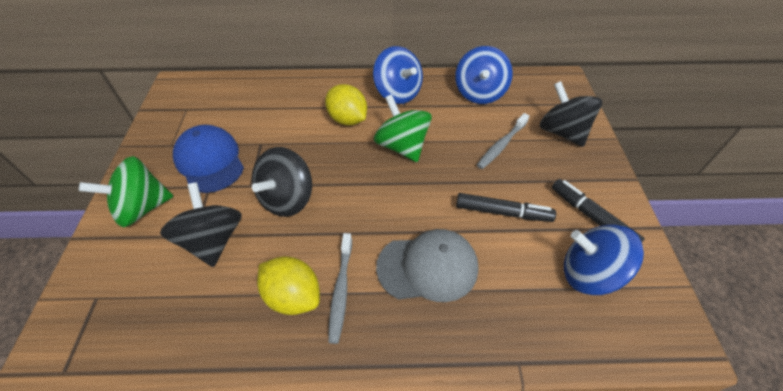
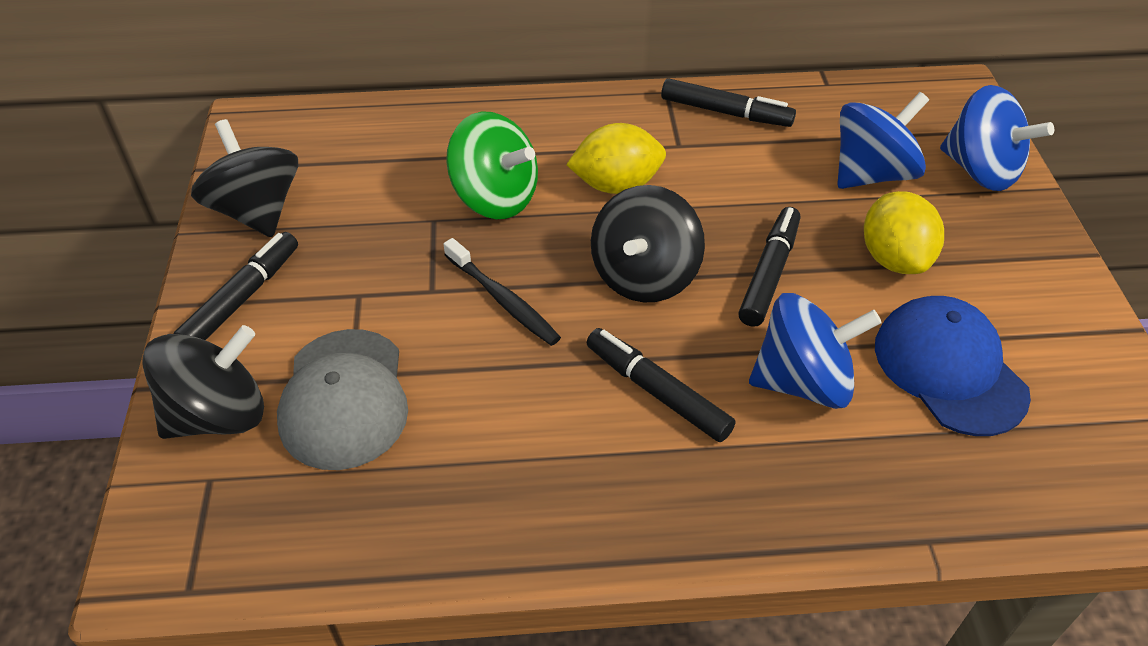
black marker: 2 -> 4
black toothbrush: 0 -> 1
green spinning top: 2 -> 1
grey toothbrush: 2 -> 0

